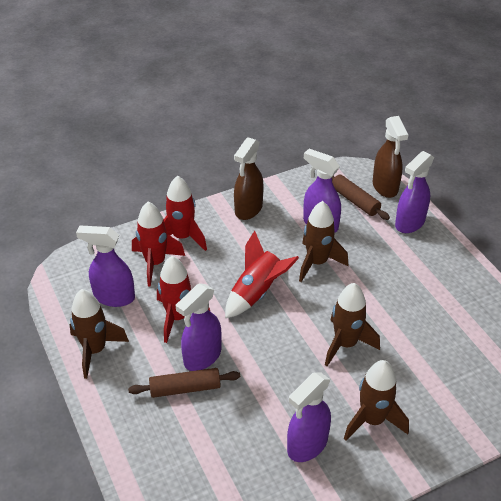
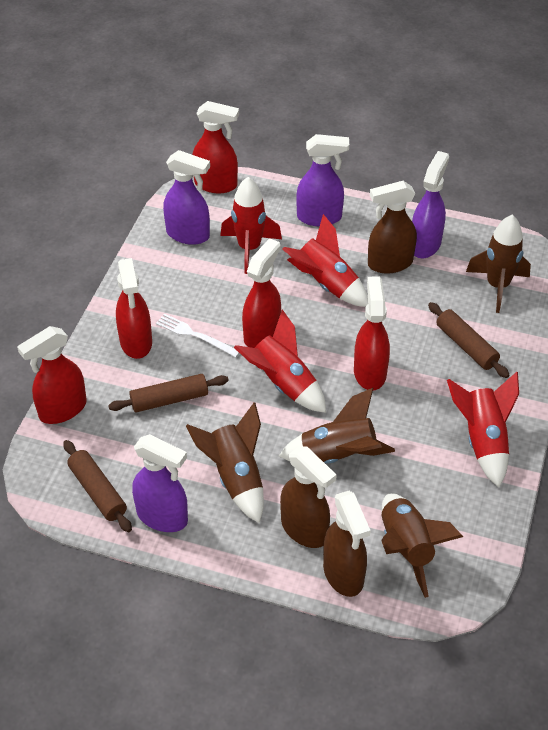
brown rolling pin: 2 -> 3
brown spray bottle: 2 -> 3
purple spray bottle: 5 -> 4
red spray bottle: 0 -> 5
white fork: 0 -> 1

